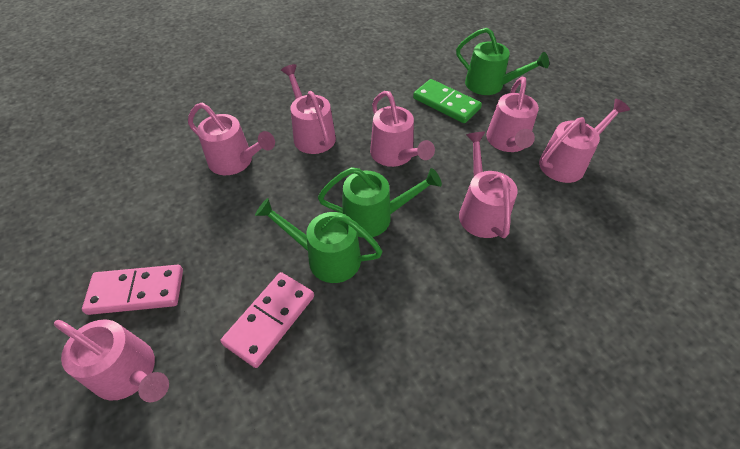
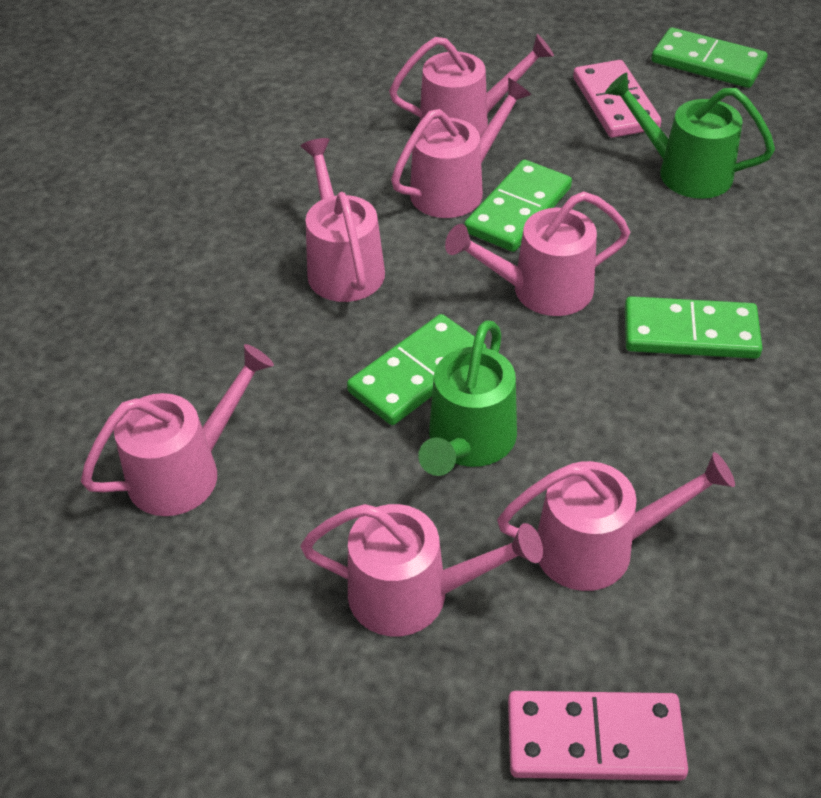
green domino: 1 -> 4
green watering can: 3 -> 2

